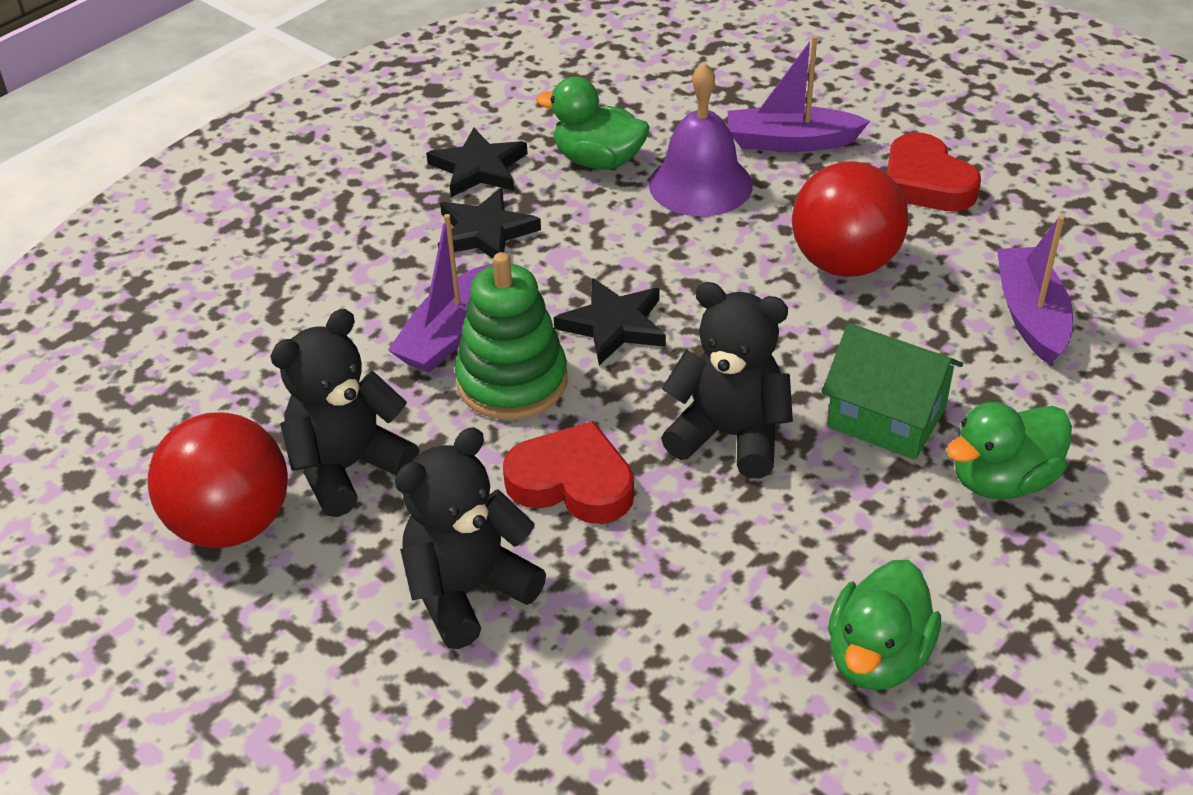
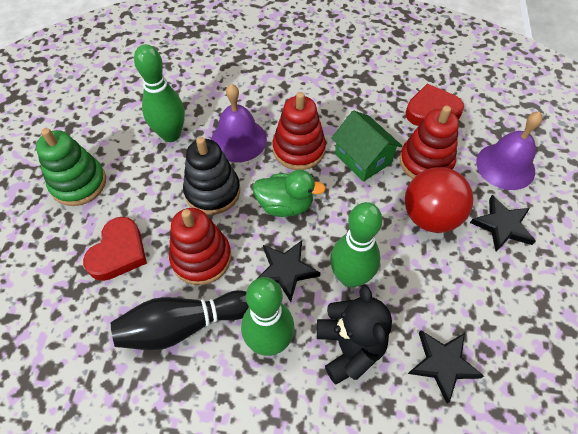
black bowling pin: 0 -> 1
black stacking toy: 0 -> 1
black teddy bear: 3 -> 1
green bowling pin: 0 -> 3
green duck: 3 -> 1
purple bell: 1 -> 2
purple boat: 3 -> 0
red ball: 2 -> 1
red stacking toy: 0 -> 3

